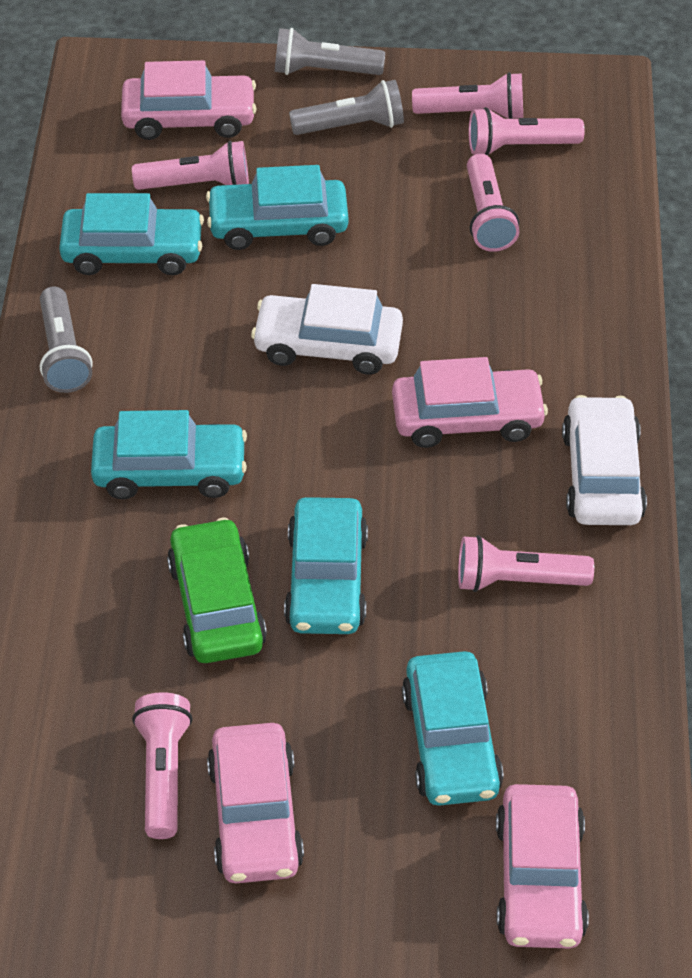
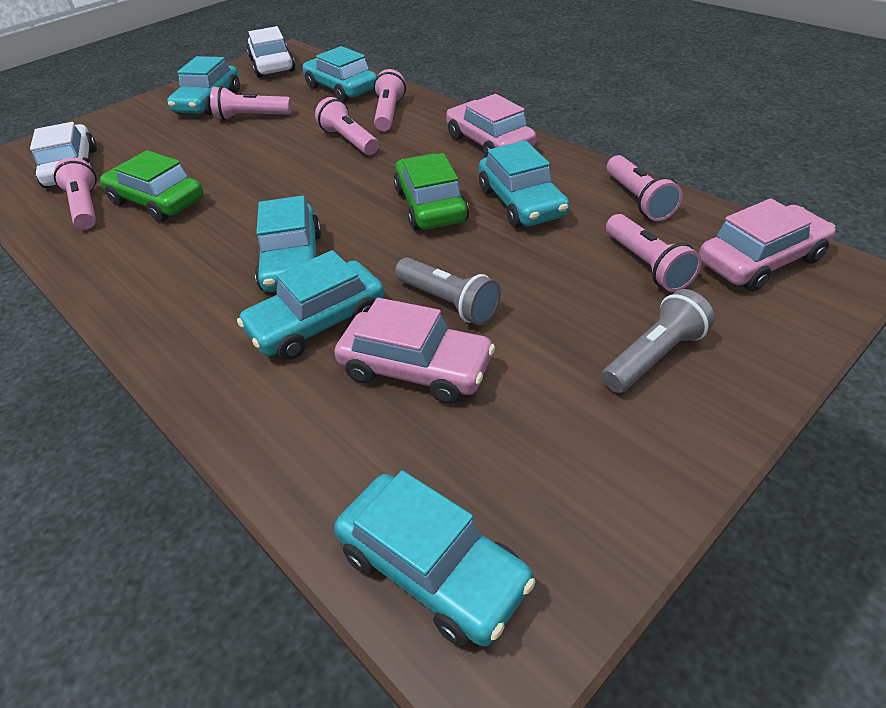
green car: 1 -> 2
grey flashlight: 3 -> 2
pink car: 4 -> 3
turquoise car: 5 -> 6

